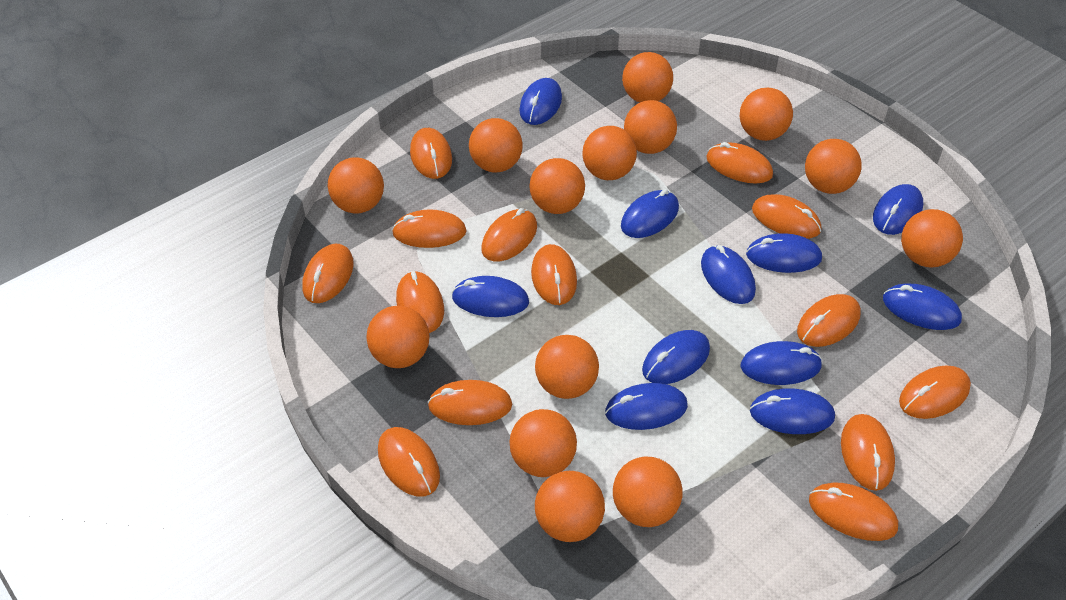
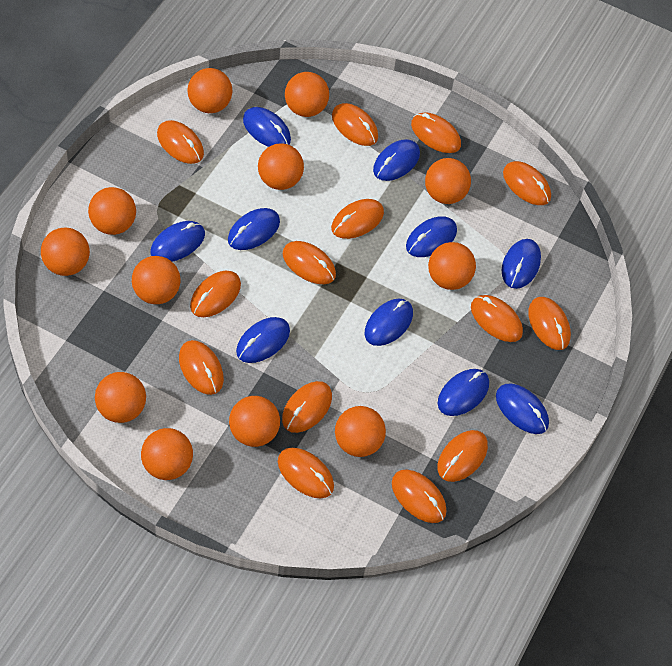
blue mouse: 11 -> 10
orange ball: 14 -> 12

